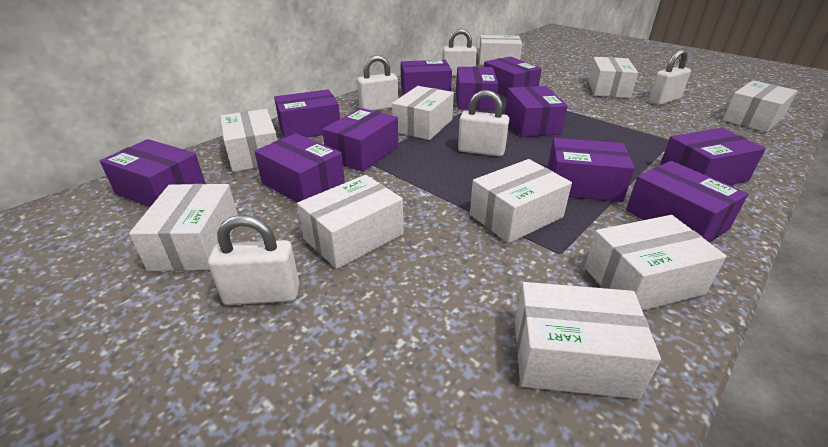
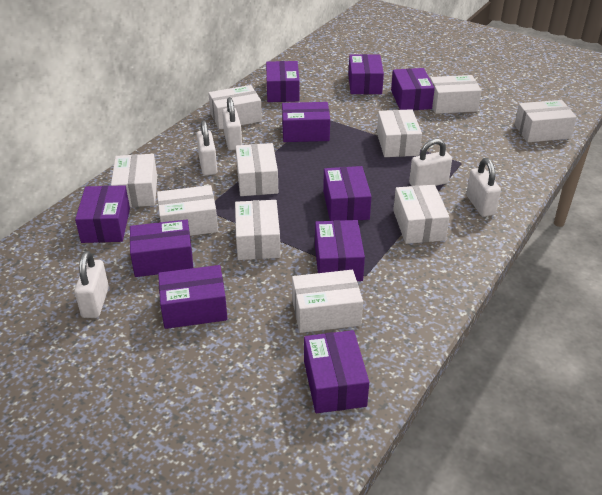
purple box: 11 -> 10

